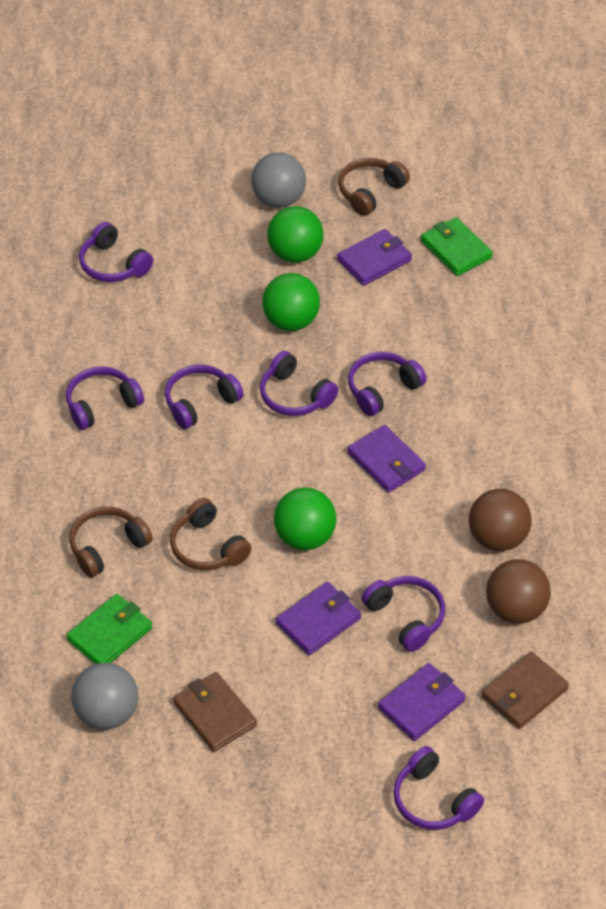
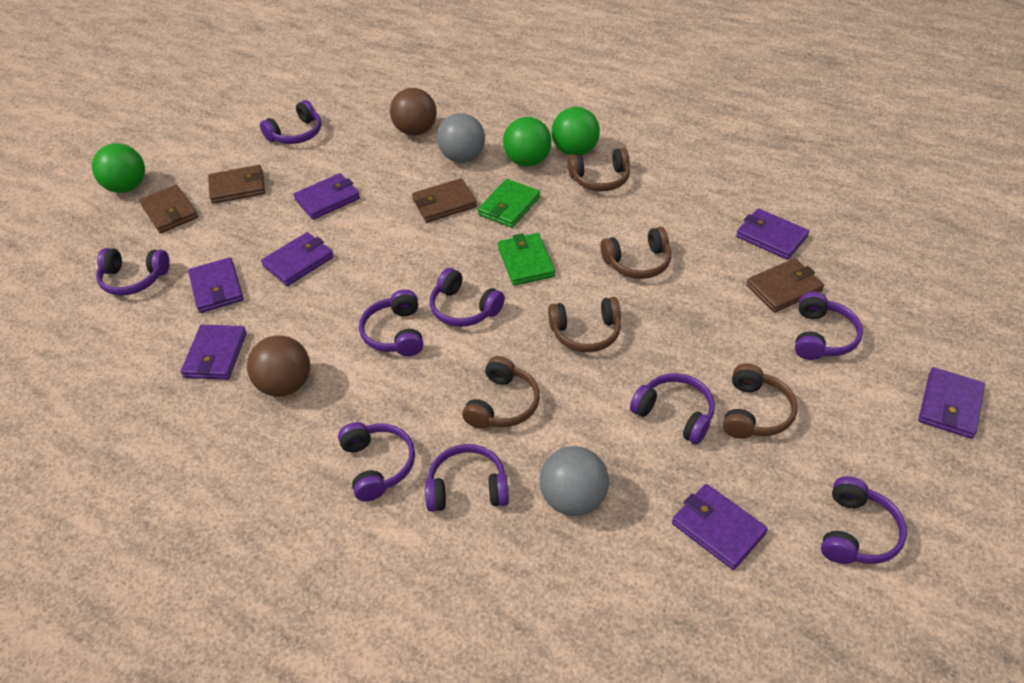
brown headphones: 3 -> 5
brown wallet: 2 -> 4
purple headphones: 7 -> 9
purple wallet: 4 -> 7

